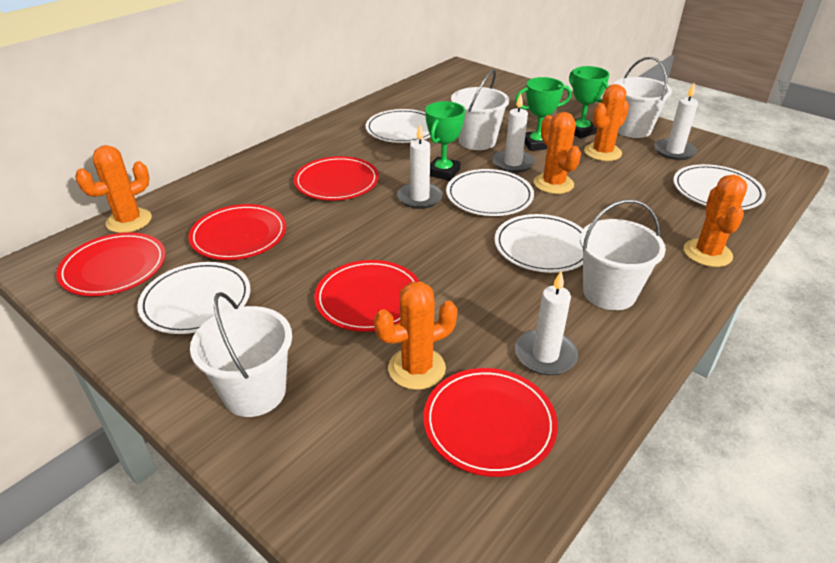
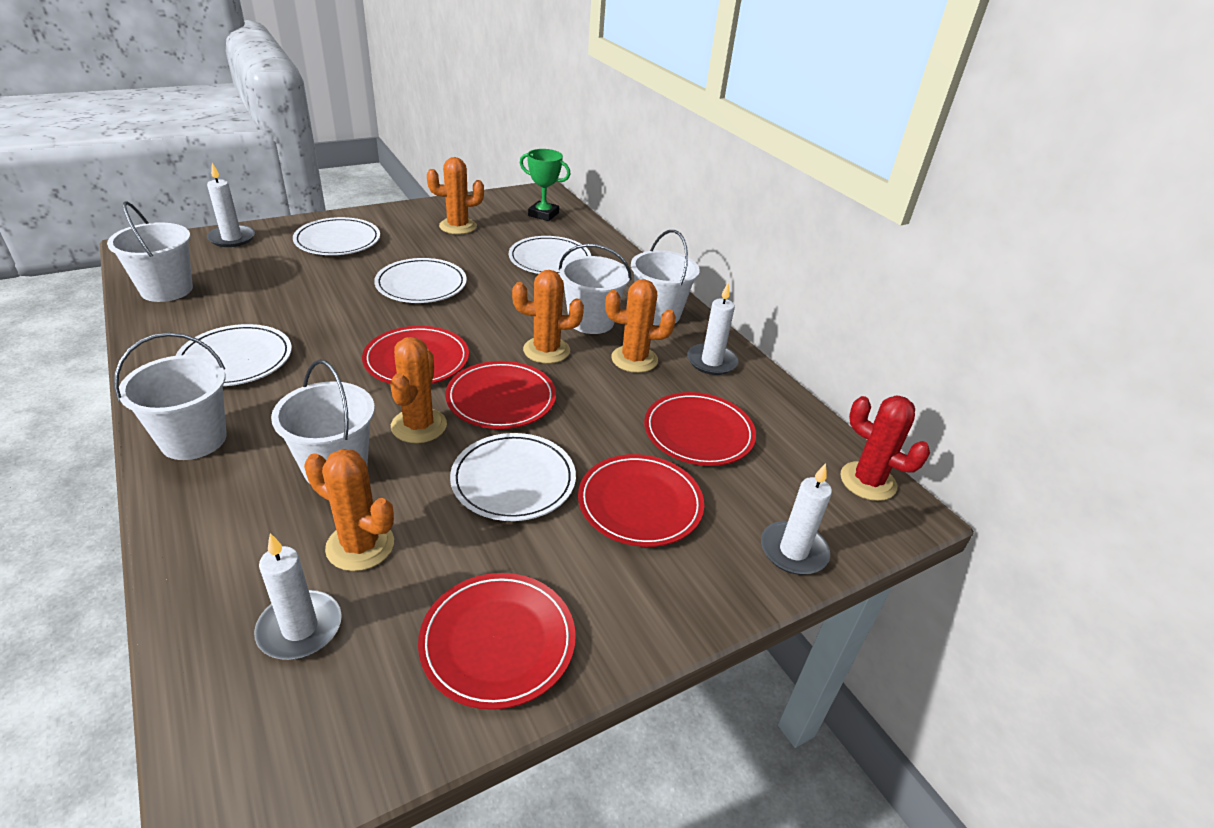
green trophy: 3 -> 1
red cactus: 0 -> 1
white bucket: 4 -> 5

